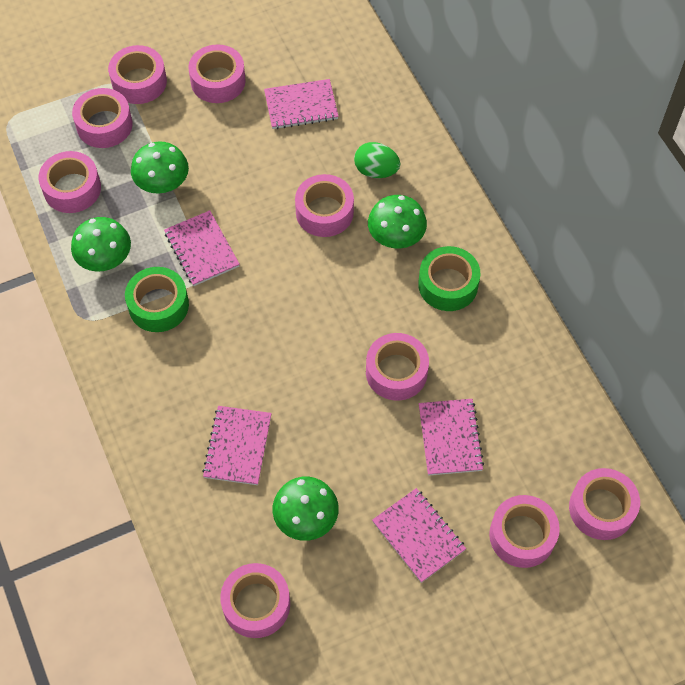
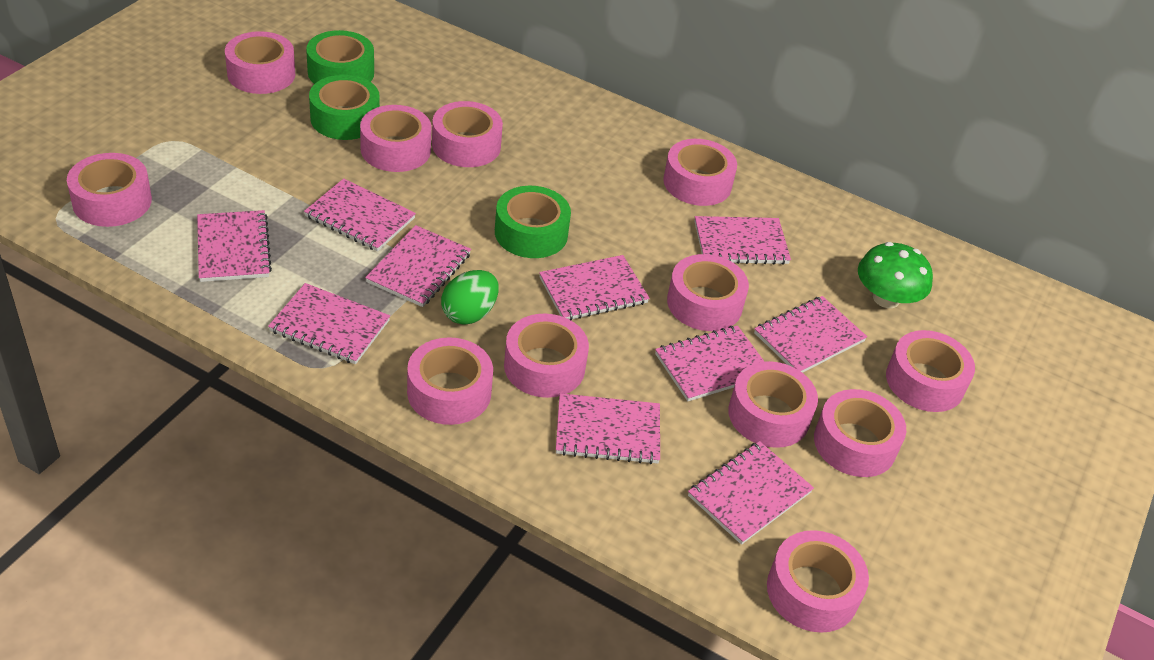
green mushroom: 4 -> 1
green tape: 2 -> 3
pink notebook: 5 -> 10
pink tape: 9 -> 12

